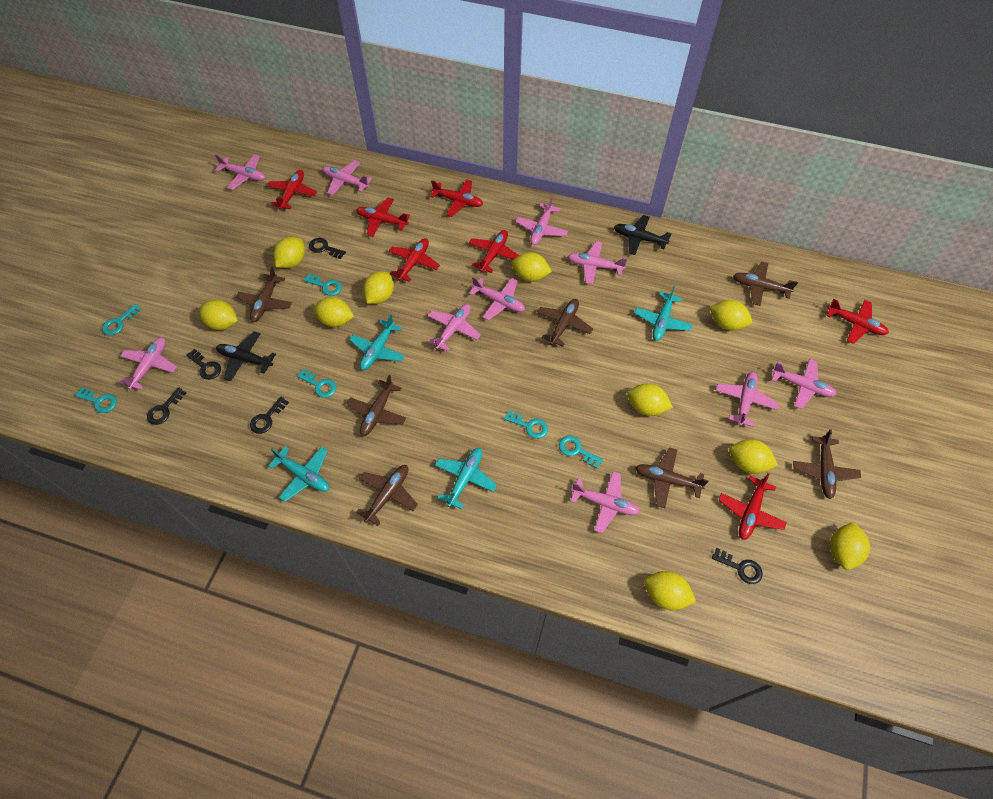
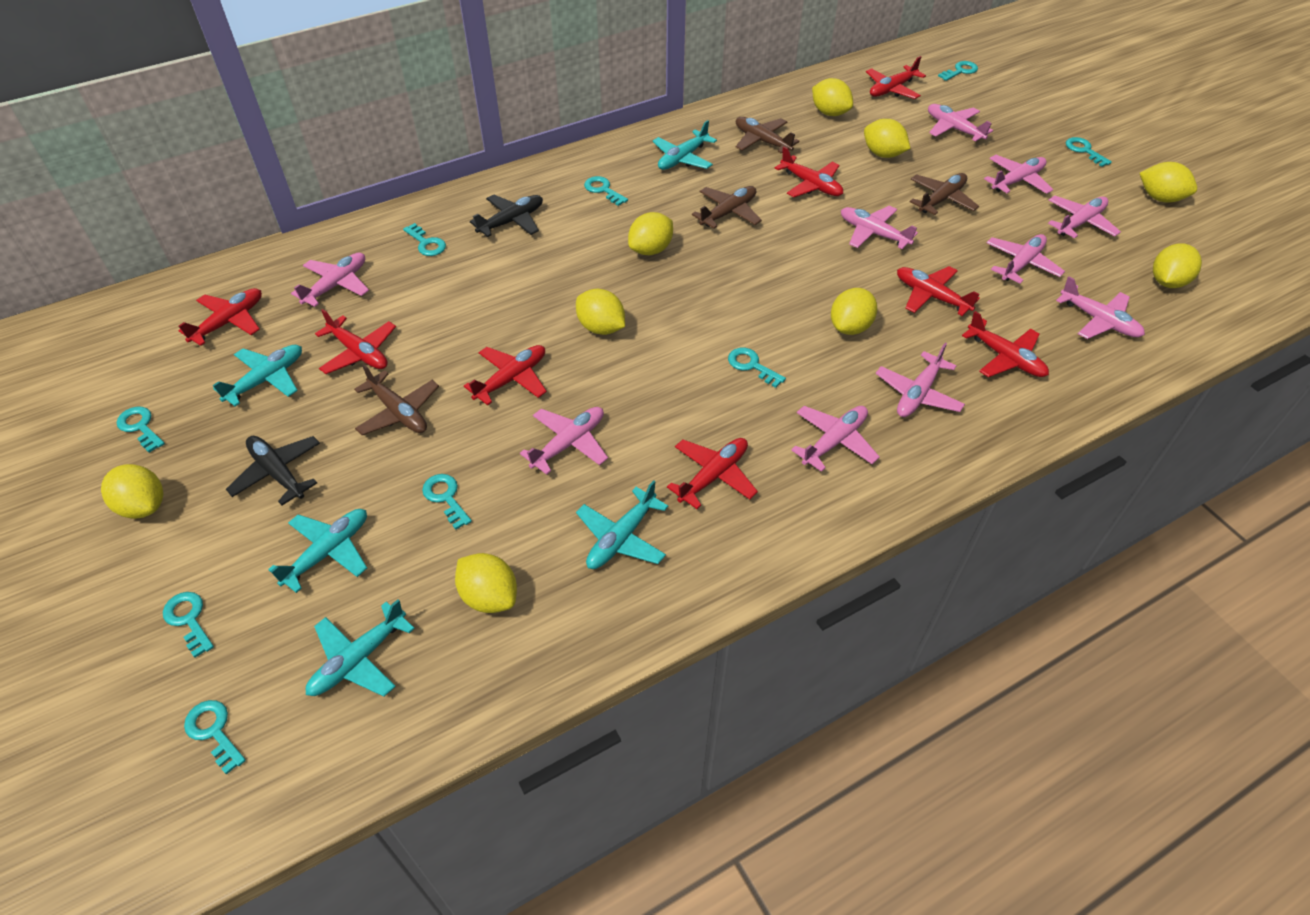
black key: 5 -> 0
brown plane: 7 -> 4
red plane: 7 -> 8
turquoise key: 6 -> 9
turquoise plane: 4 -> 5
yellow lemon: 10 -> 9

